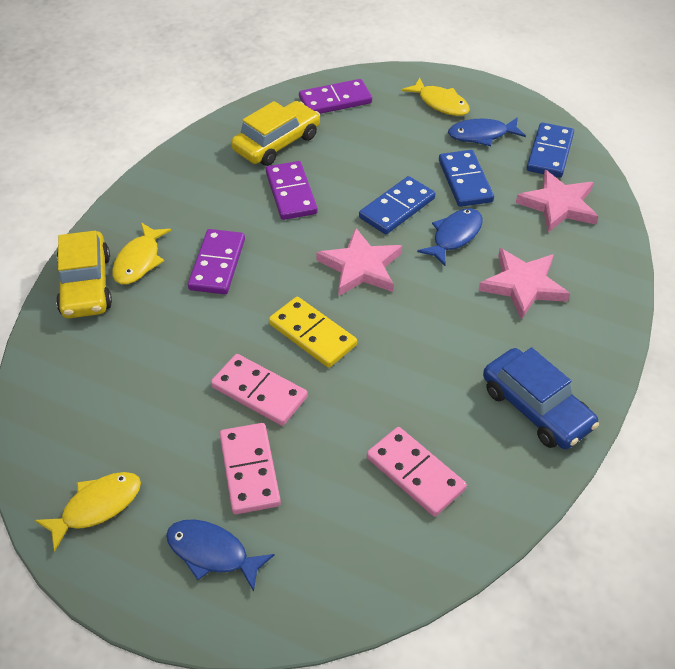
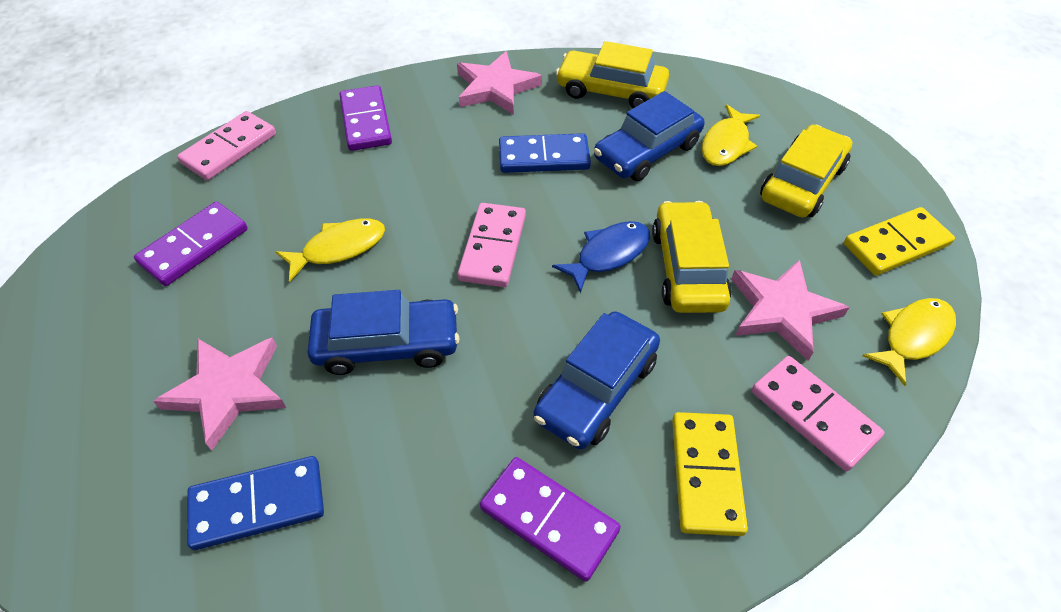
blue car: 1 -> 3
blue domino: 3 -> 2
blue fish: 3 -> 1
yellow car: 2 -> 3
yellow domino: 1 -> 2

